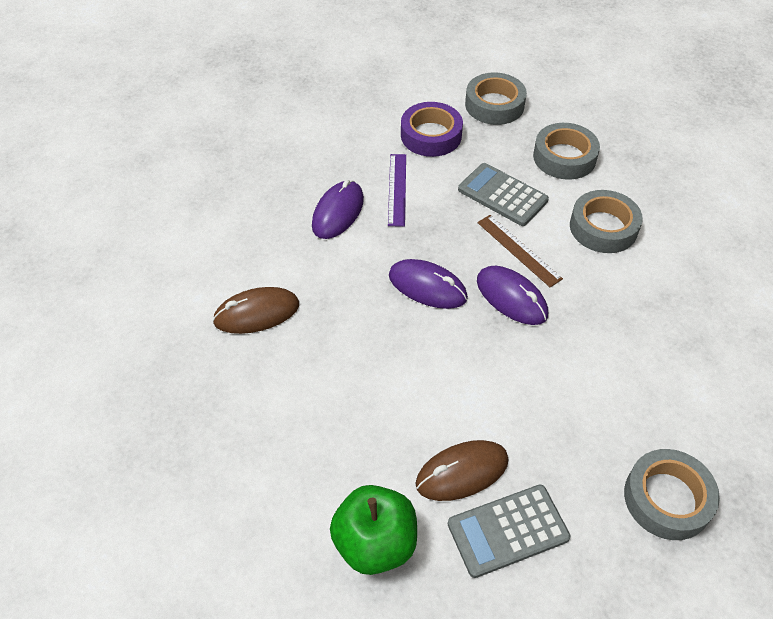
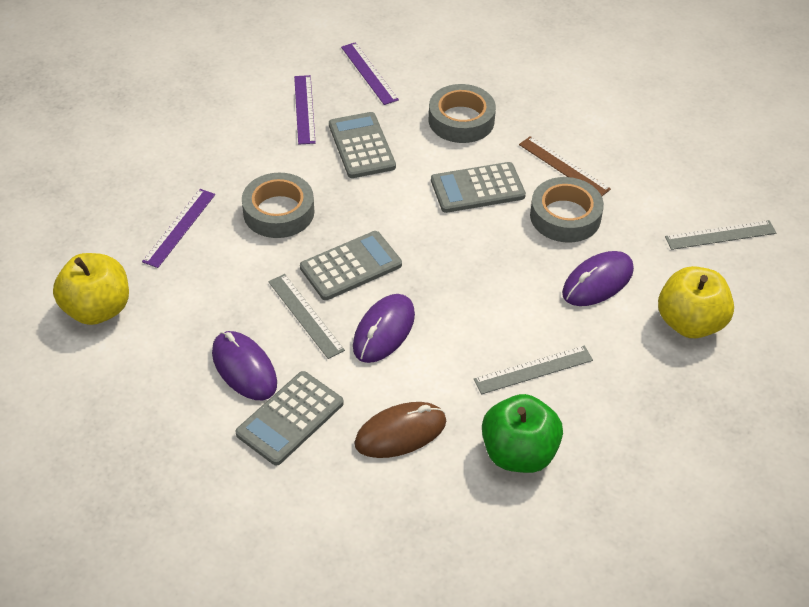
brown mouse: 2 -> 1
grey calculator: 2 -> 4
grey ruler: 0 -> 3
grey tape: 4 -> 3
purple ruler: 1 -> 3
purple tape: 1 -> 0
yellow apple: 0 -> 2

